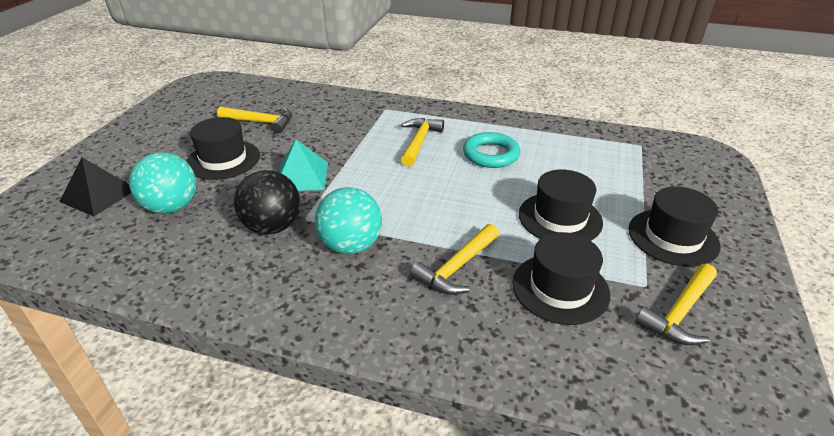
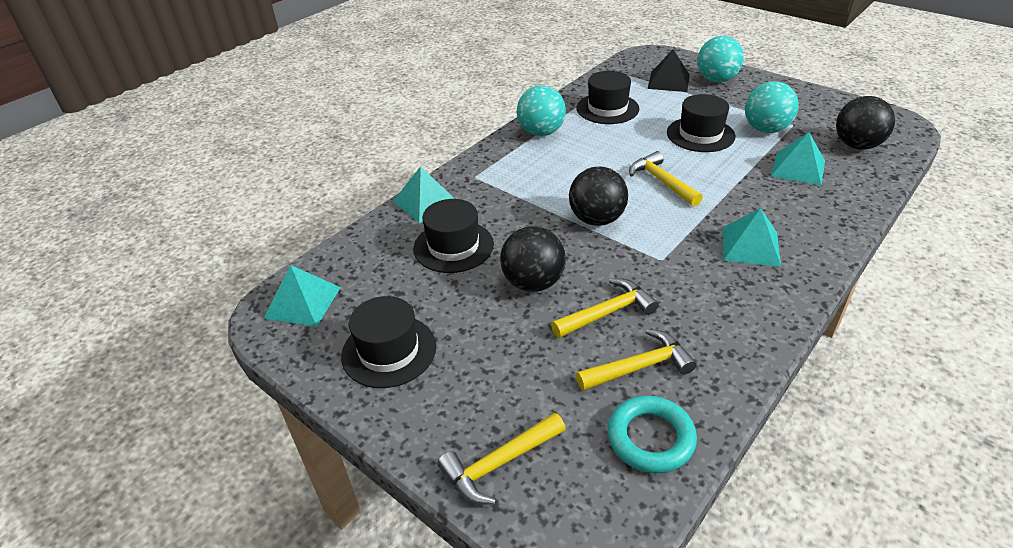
black ball: 1 -> 3
turquoise ball: 2 -> 3
turquoise pyramid: 1 -> 4

